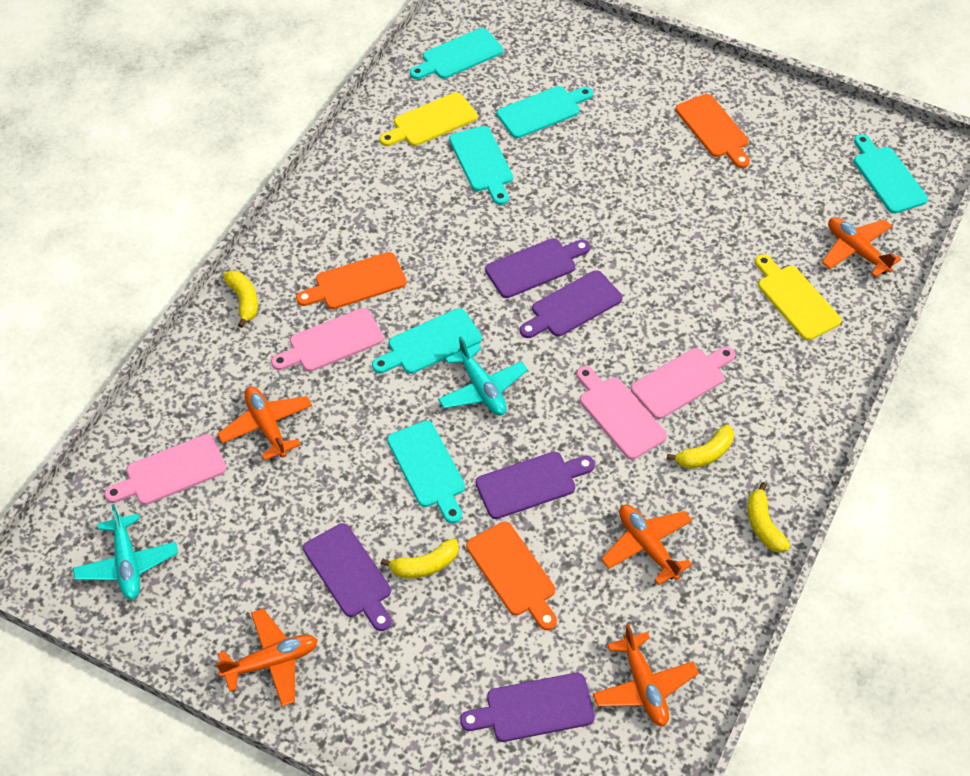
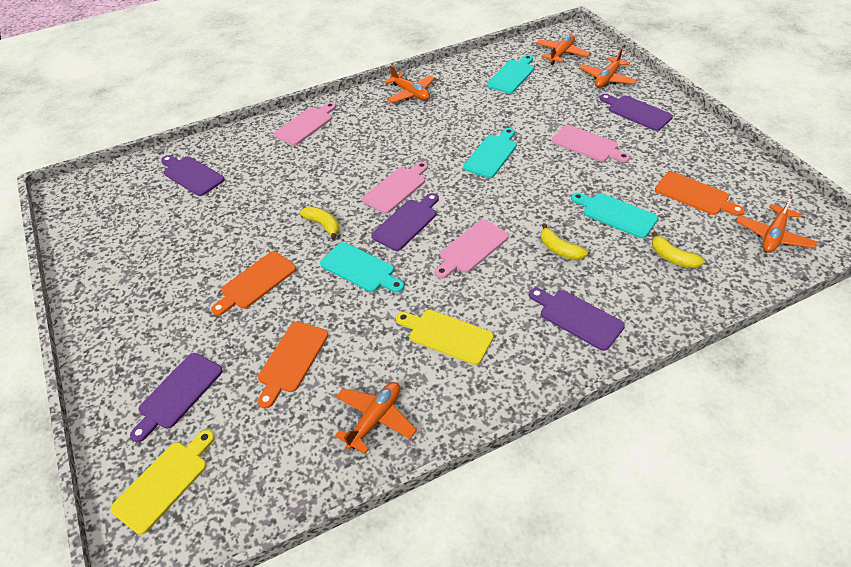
turquoise cutting board: 6 -> 4
turquoise plane: 2 -> 0
yellow banana: 4 -> 3

